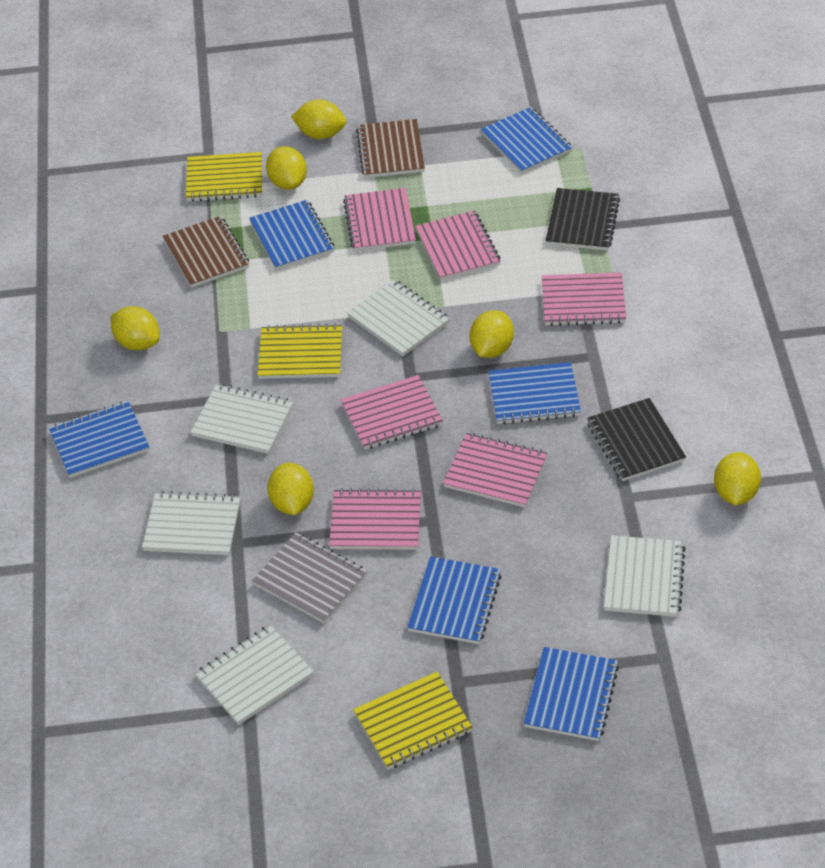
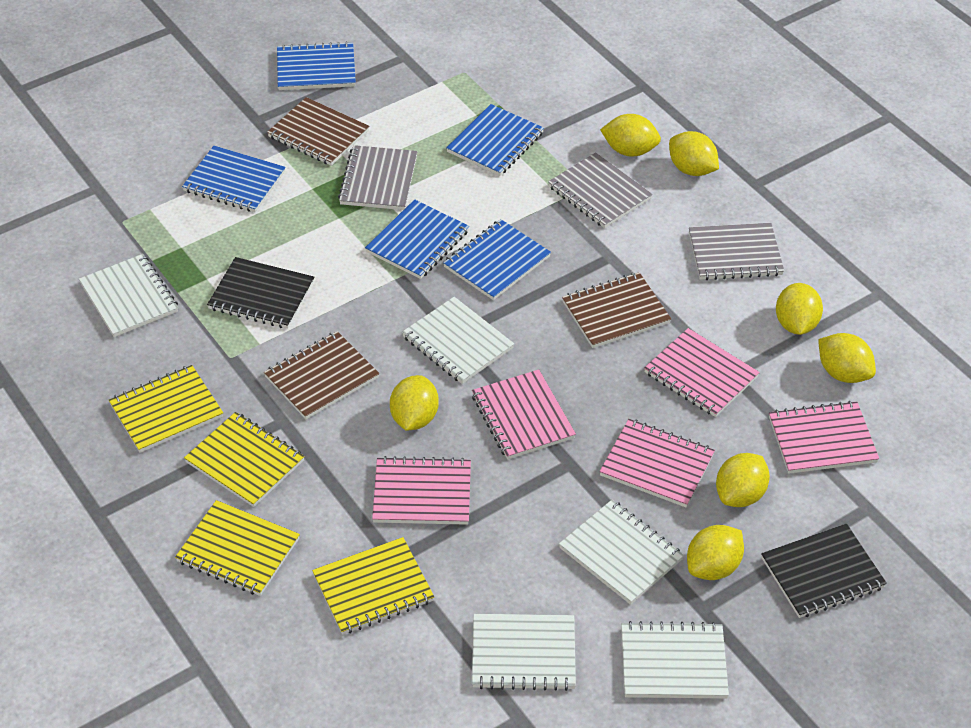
blue notebook: 6 -> 5
brown notebook: 2 -> 3
grey notebook: 1 -> 3
pink notebook: 6 -> 5
yellow lemon: 6 -> 7
yellow notebook: 3 -> 4

